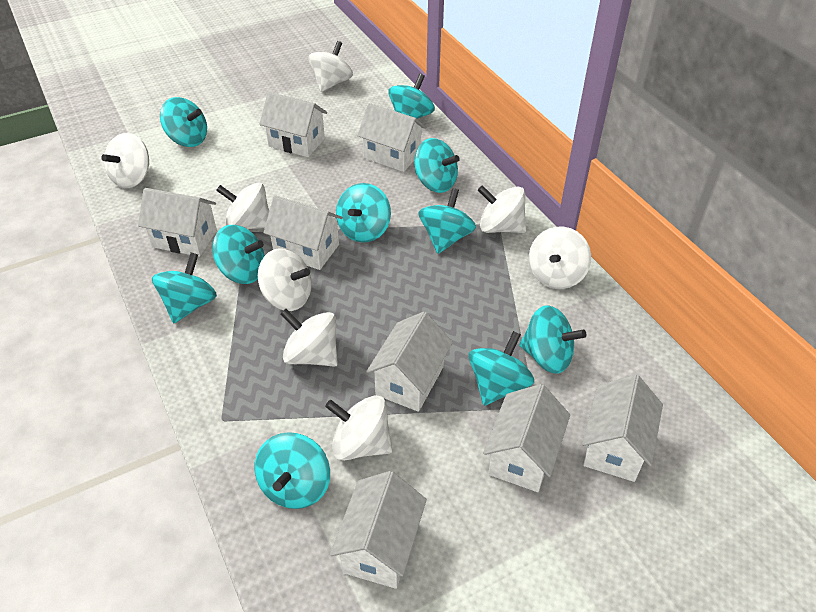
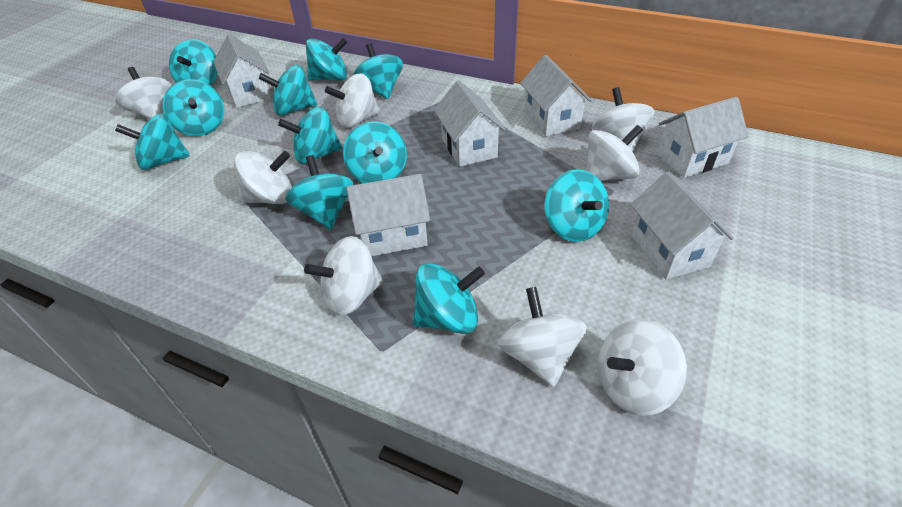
turquoise spinning top: 10 -> 11
white house: 8 -> 6

